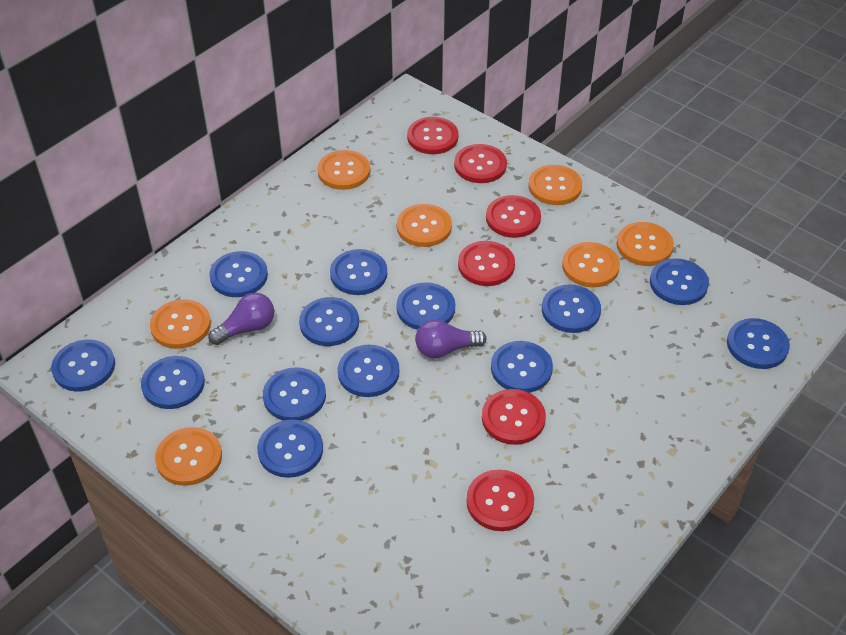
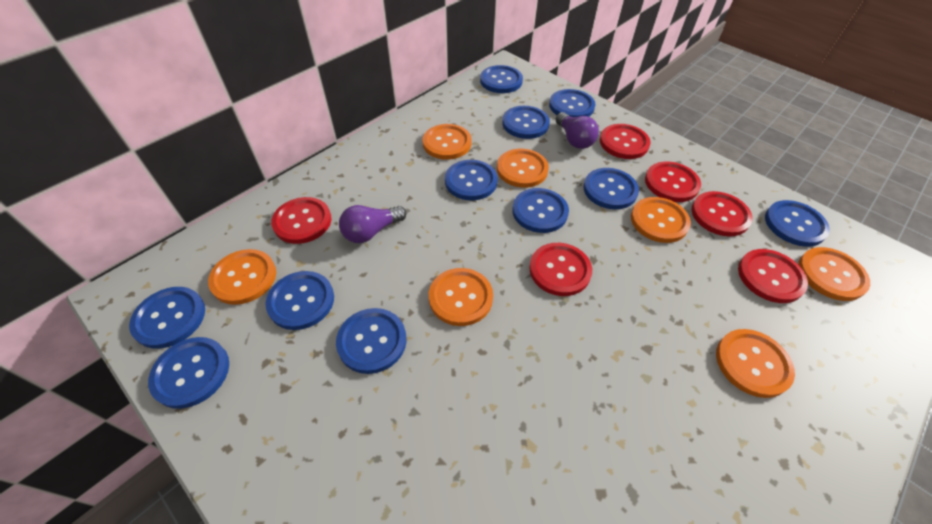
blue button: 13 -> 11

